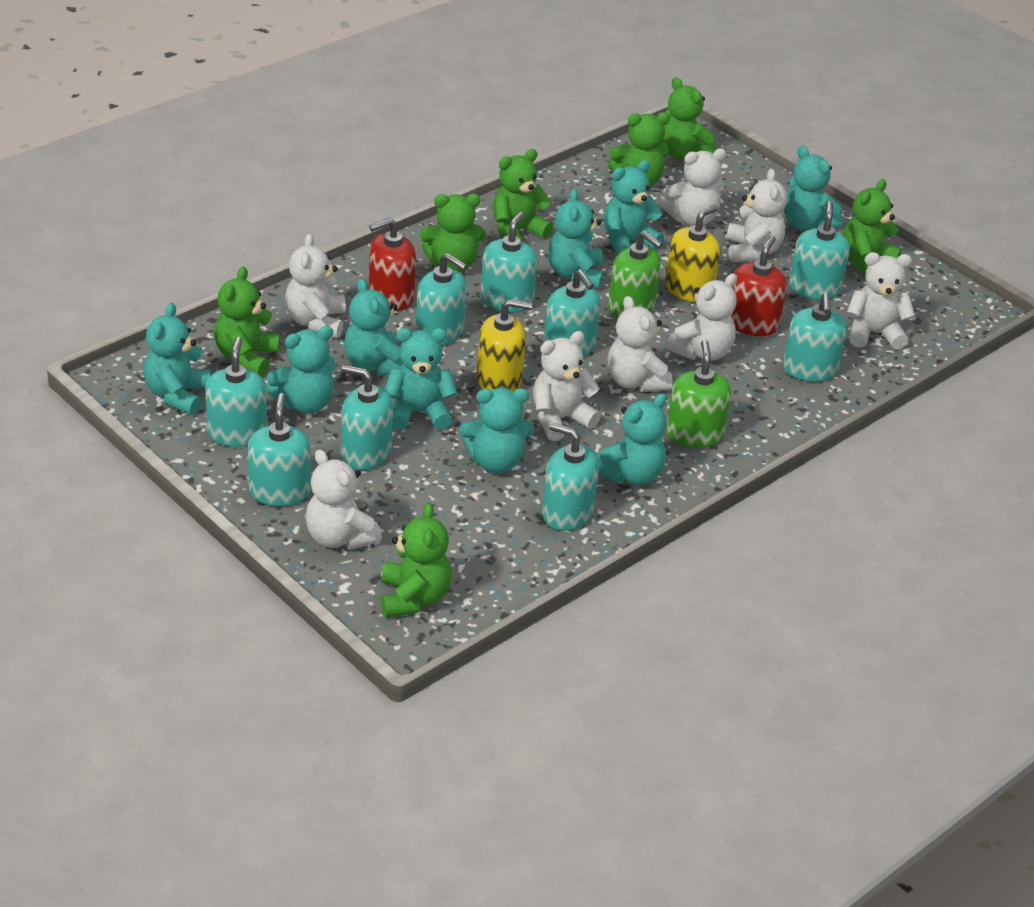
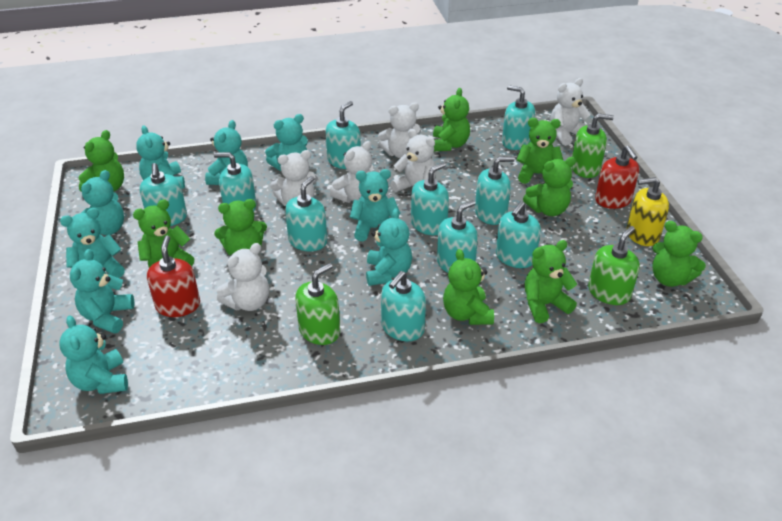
green soap dispenser: 2 -> 3
green teddy bear: 7 -> 9
turquoise soap dispenser: 9 -> 10
white teddy bear: 8 -> 6
yellow soap dispenser: 2 -> 1

